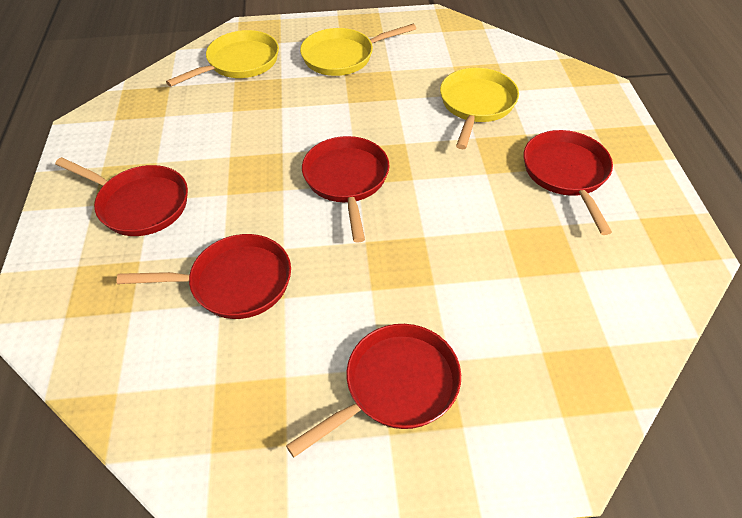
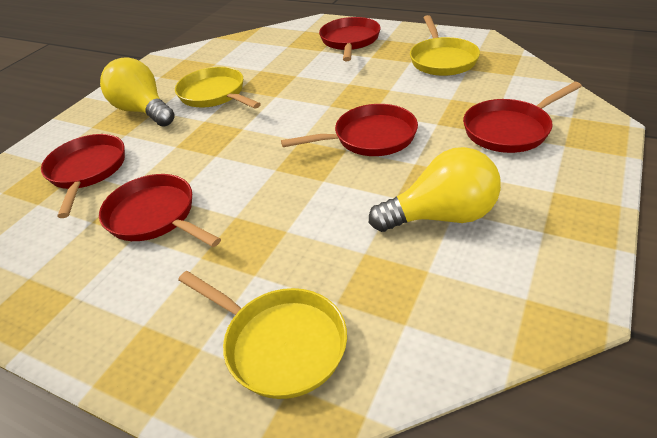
yellow light bulb: 0 -> 2

